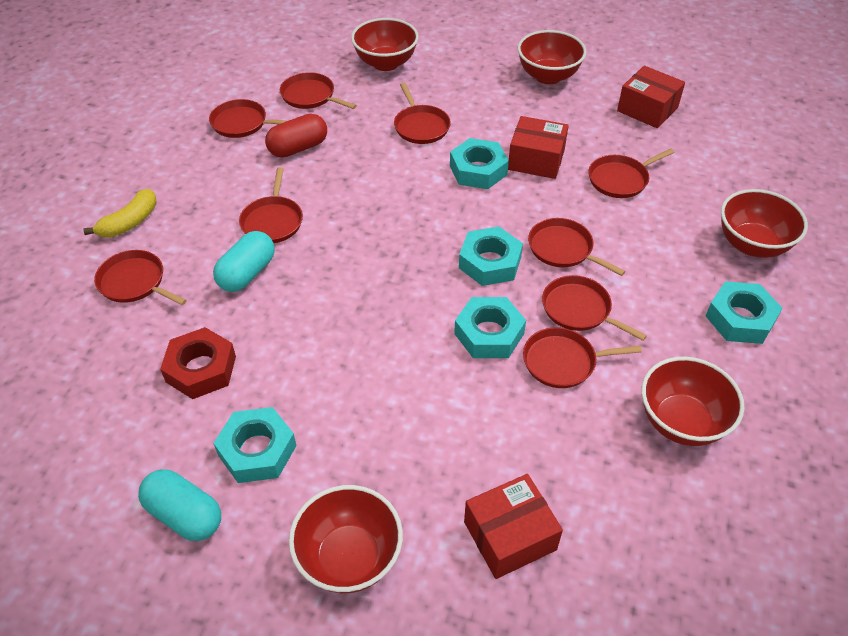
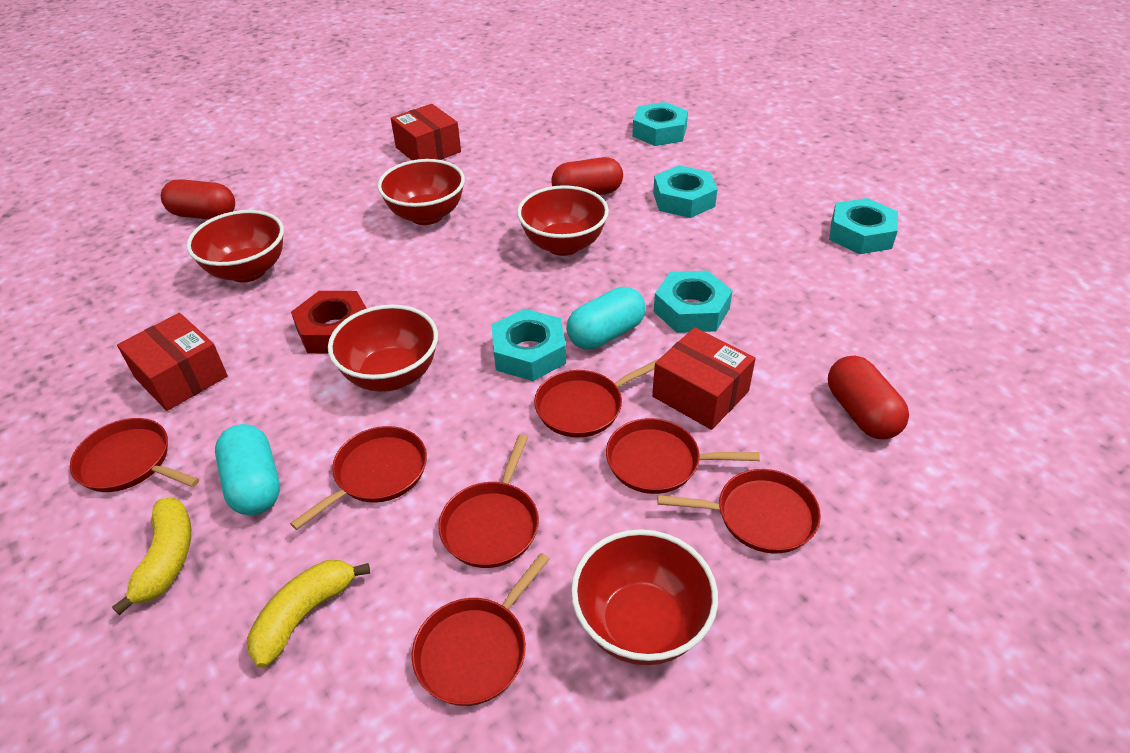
red capsule: 1 -> 3
red pan: 9 -> 7
yellow banana: 1 -> 2

